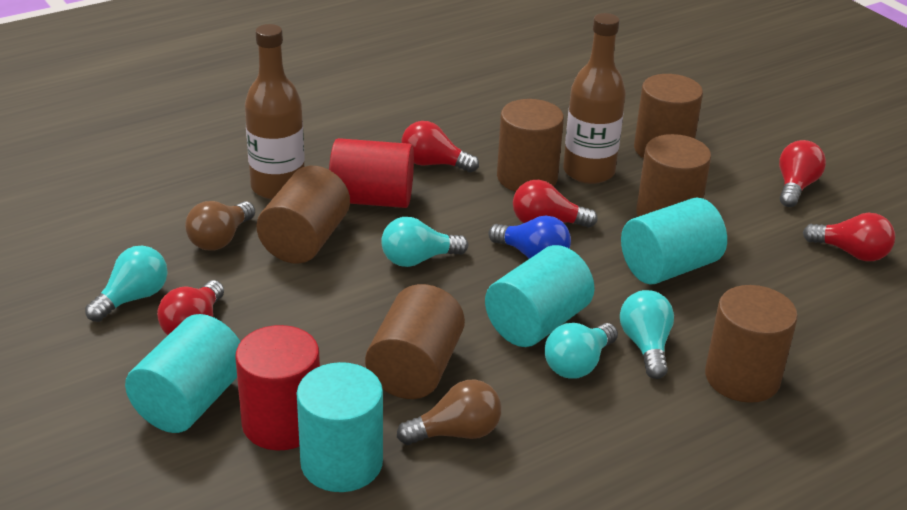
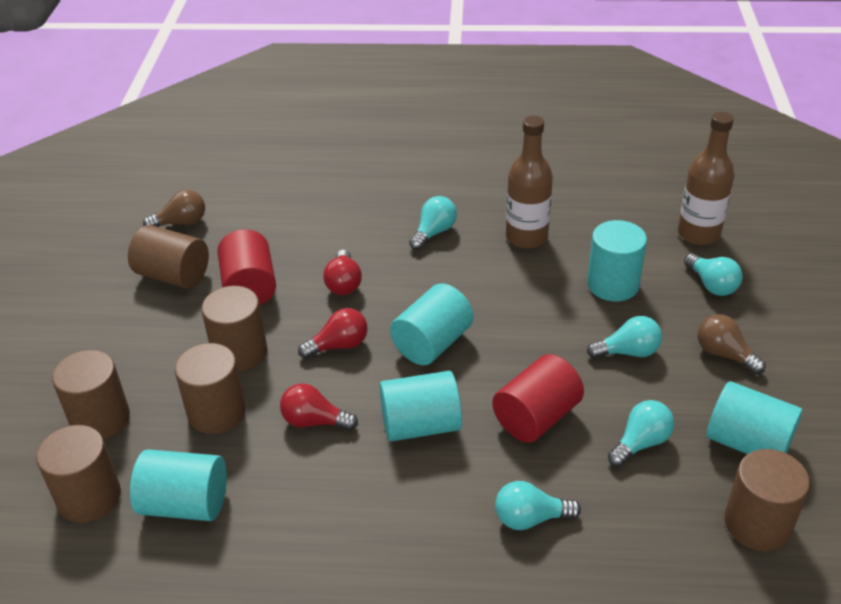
blue light bulb: 1 -> 0
red light bulb: 5 -> 3
turquoise cylinder: 4 -> 5
turquoise light bulb: 4 -> 5

